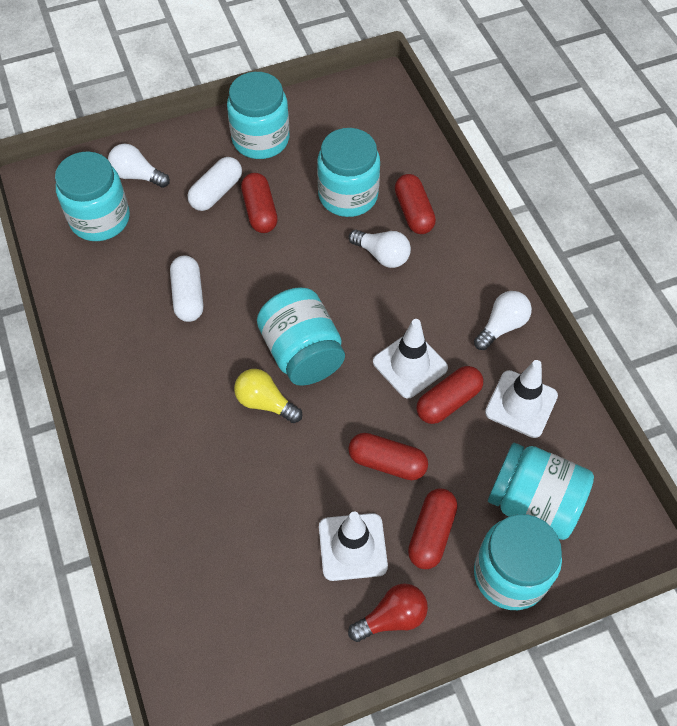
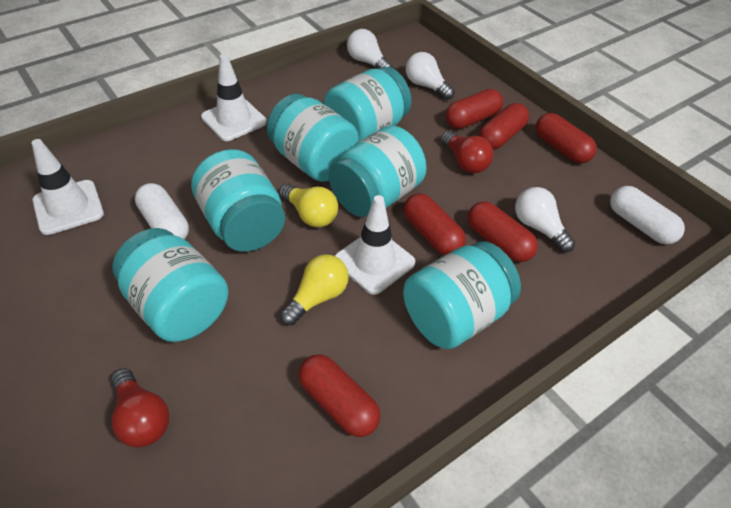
red capsule: 5 -> 6
red light bulb: 1 -> 2
yellow light bulb: 1 -> 2

